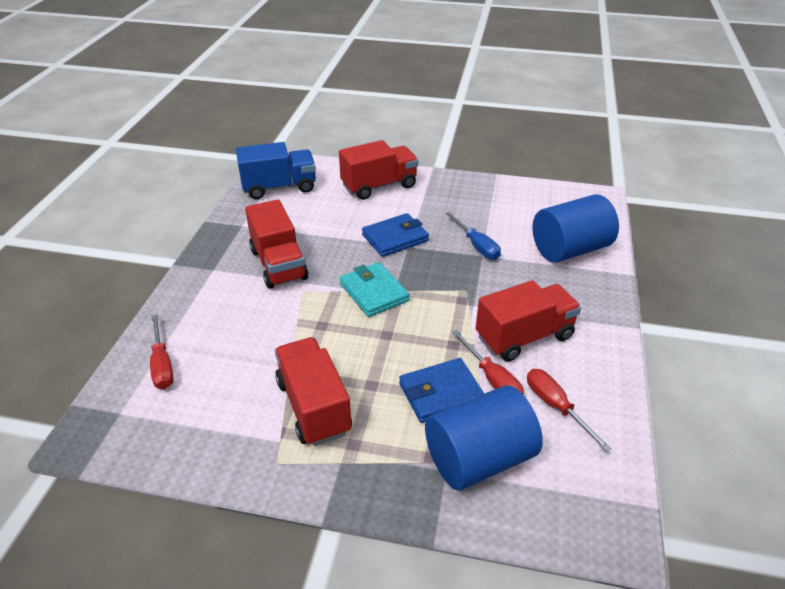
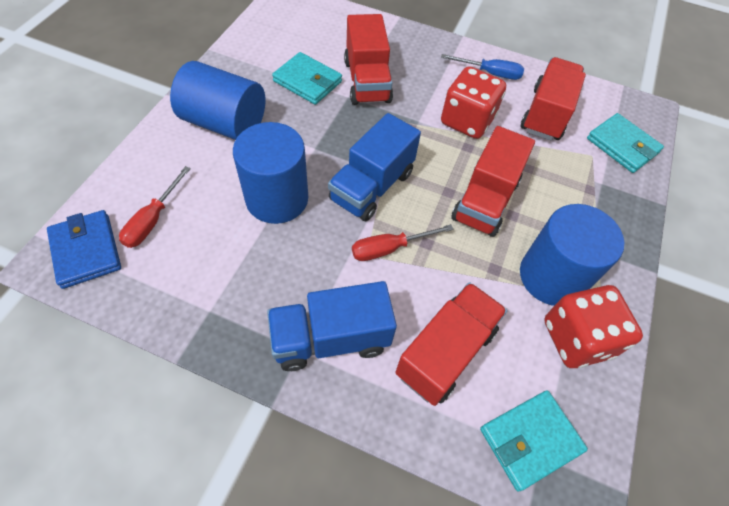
blue cylinder: 2 -> 3
blue truck: 1 -> 2
blue wallet: 2 -> 1
red dice: 0 -> 2
red screwdriver: 3 -> 2
turquoise wallet: 1 -> 3

